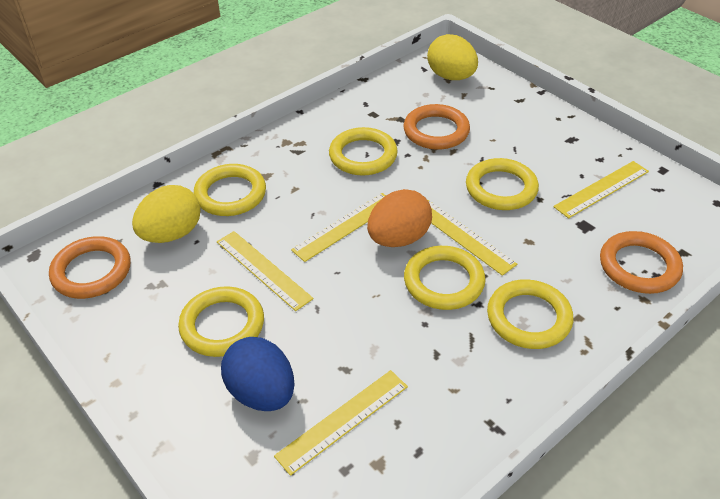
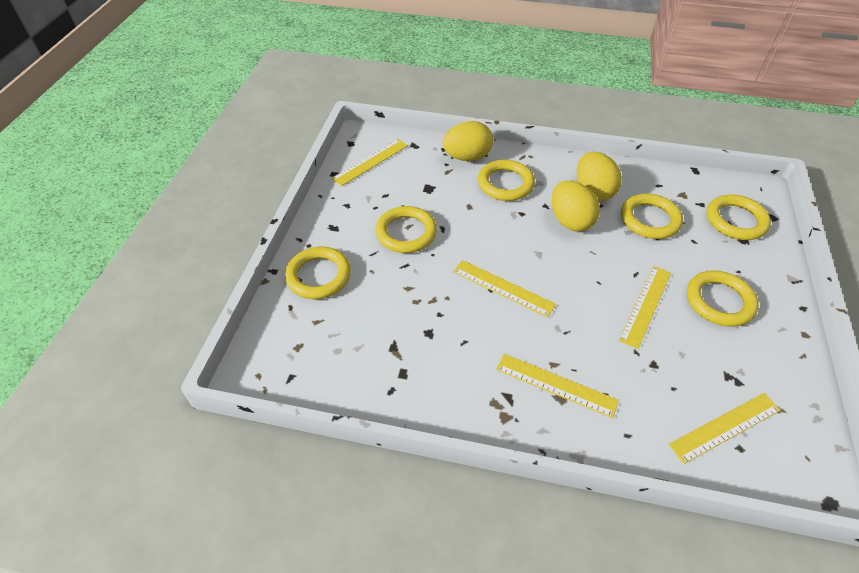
blue egg: 1 -> 0
orange egg: 1 -> 0
orange ring: 3 -> 0
yellow egg: 2 -> 3

